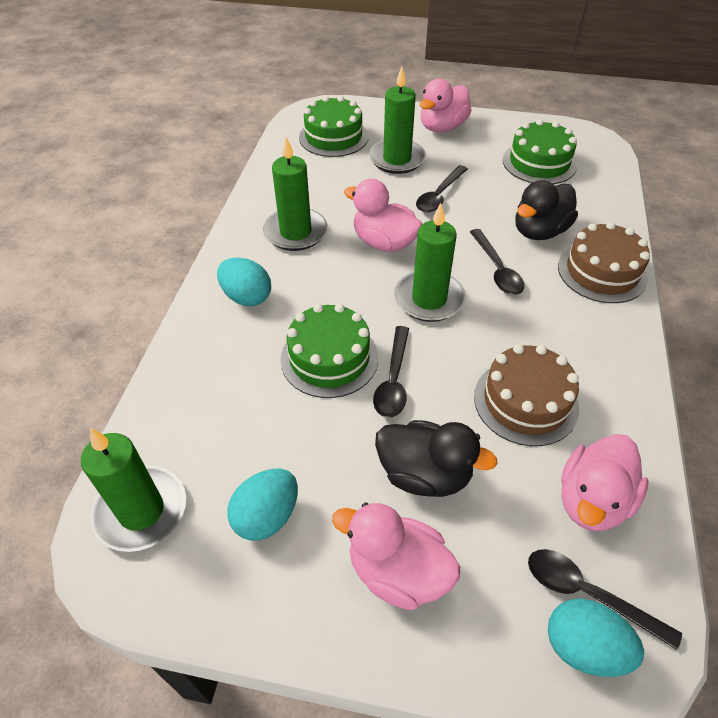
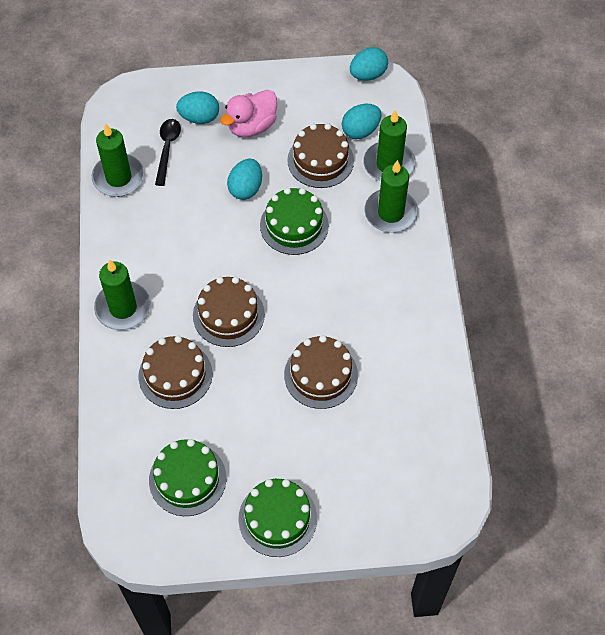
black duck: 2 -> 0
black spoon: 4 -> 1
brown cake: 2 -> 4
pink duck: 4 -> 1
turquoise egg: 3 -> 4

